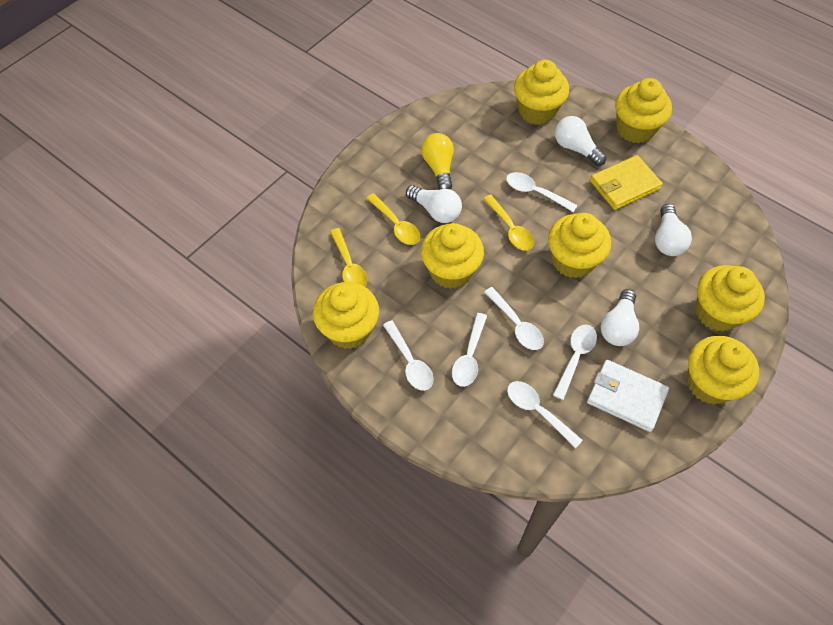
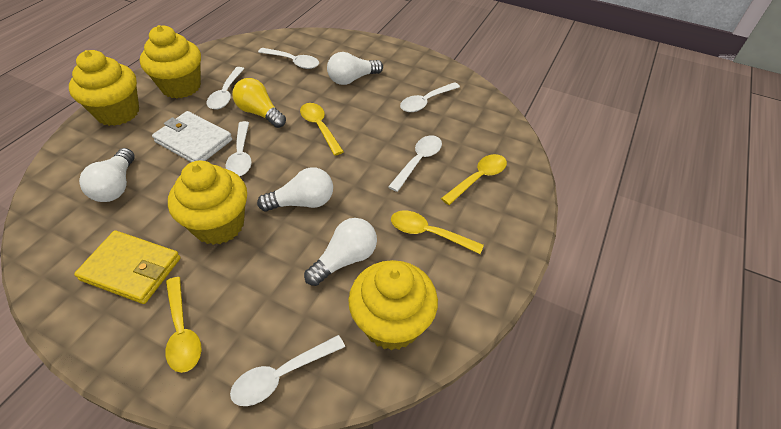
yellow cupcake: 7 -> 4
yellow spoon: 3 -> 4

